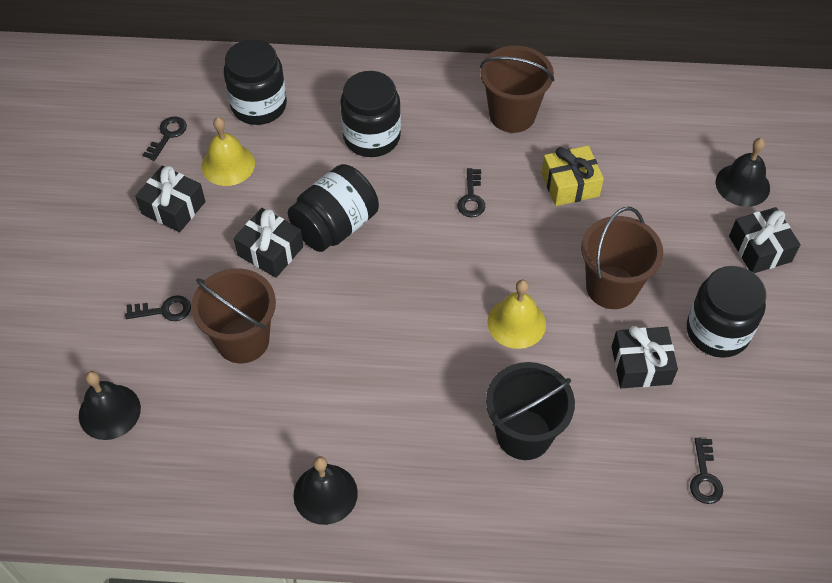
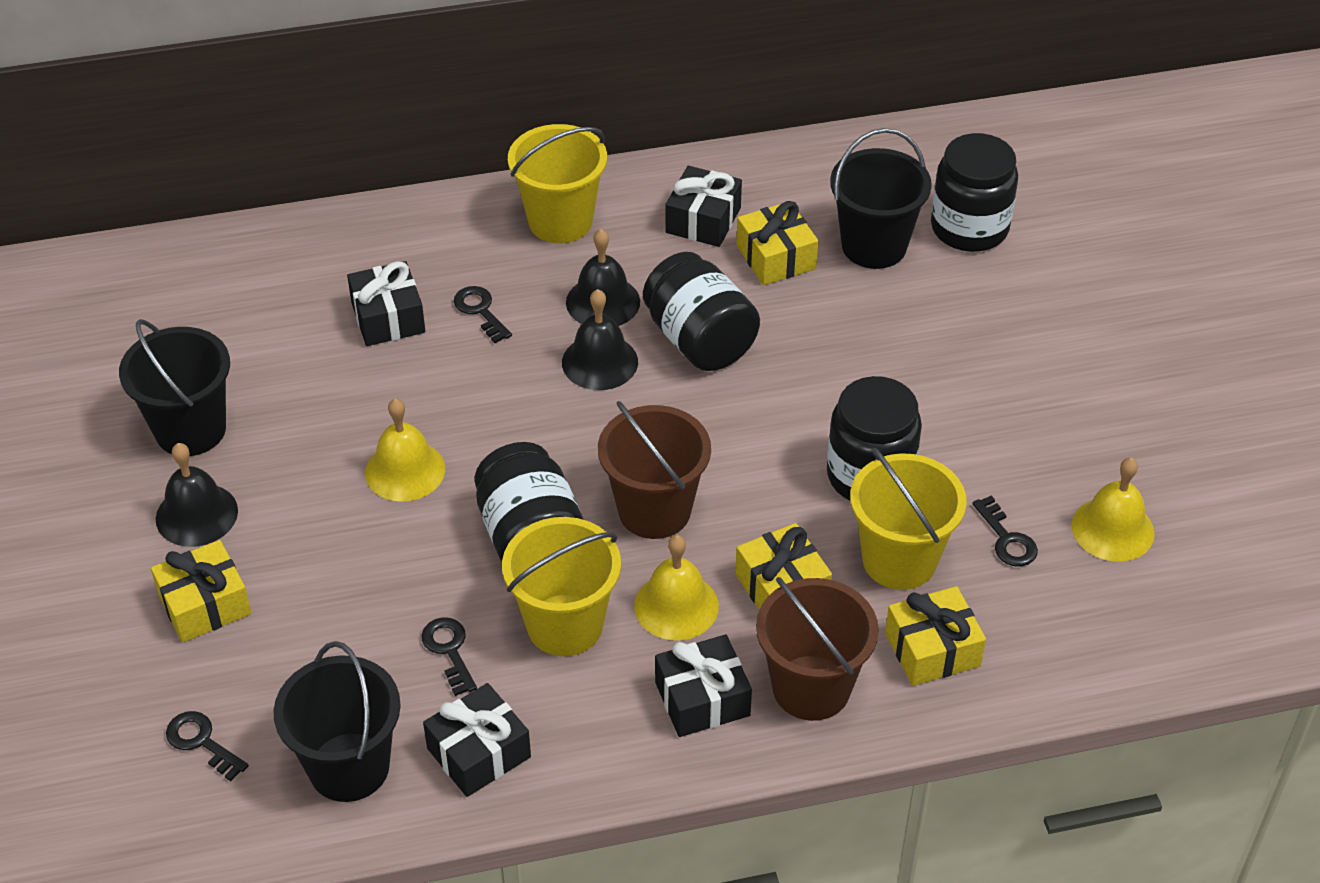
black bucket: 1 -> 3
brown bucket: 3 -> 2
yellow bell: 2 -> 3
yellow bucket: 0 -> 3
yellow gift: 1 -> 4

